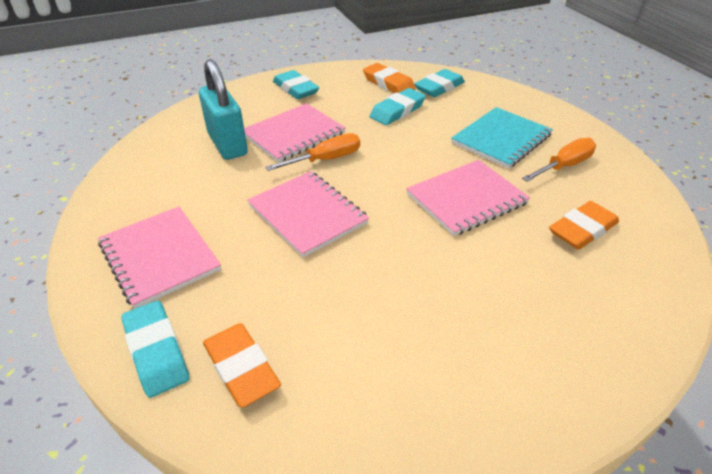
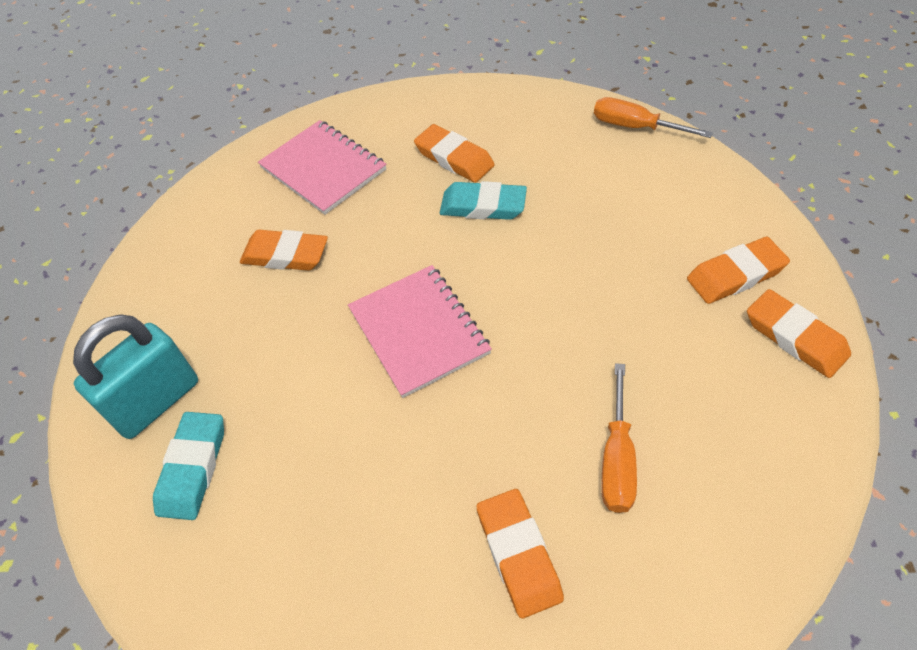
orange eraser: 3 -> 5
pink notebook: 4 -> 2
turquoise eraser: 4 -> 2
turquoise notebook: 1 -> 0

